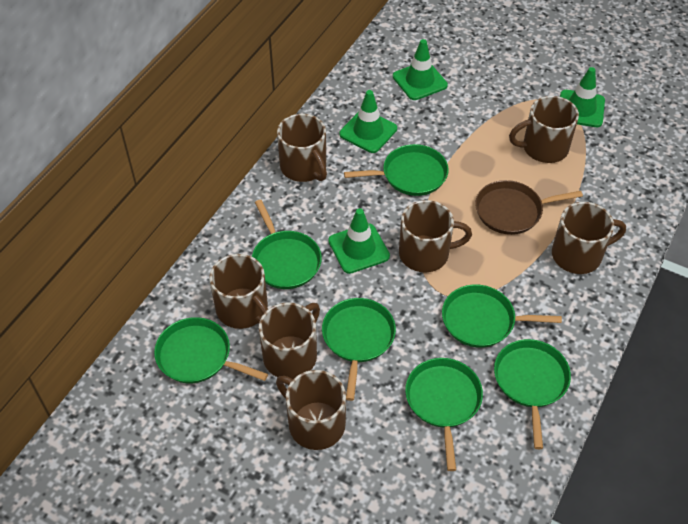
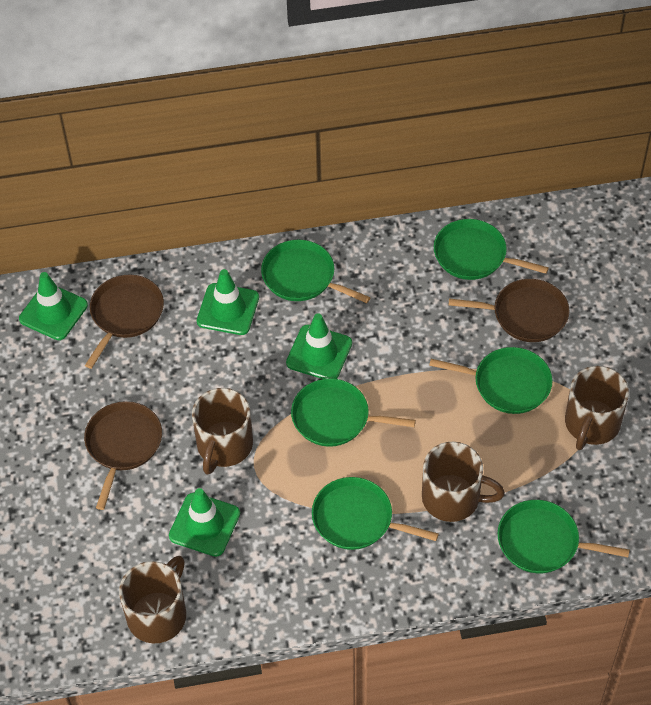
brown mug: 7 -> 4
brown pan: 1 -> 3
green pan: 7 -> 6

